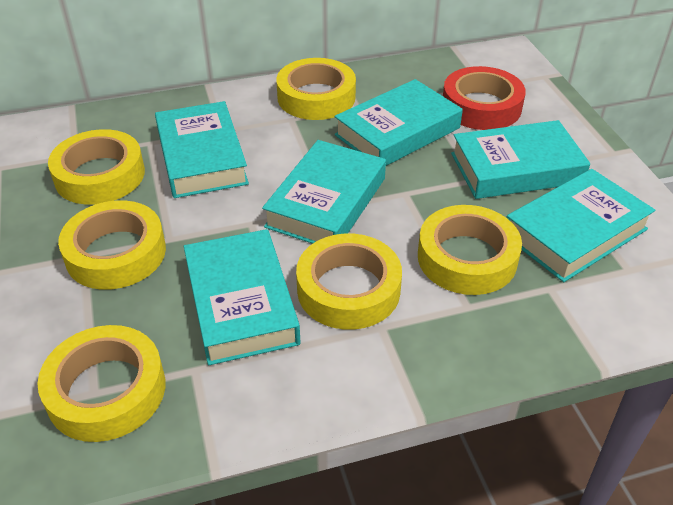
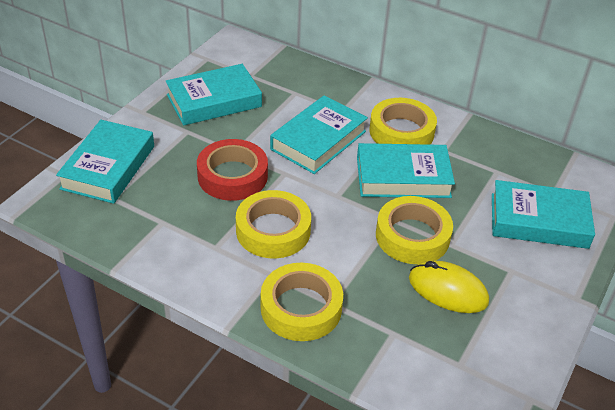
turquoise book: 6 -> 5
yellow mouse: 0 -> 1
yellow tape: 6 -> 4

